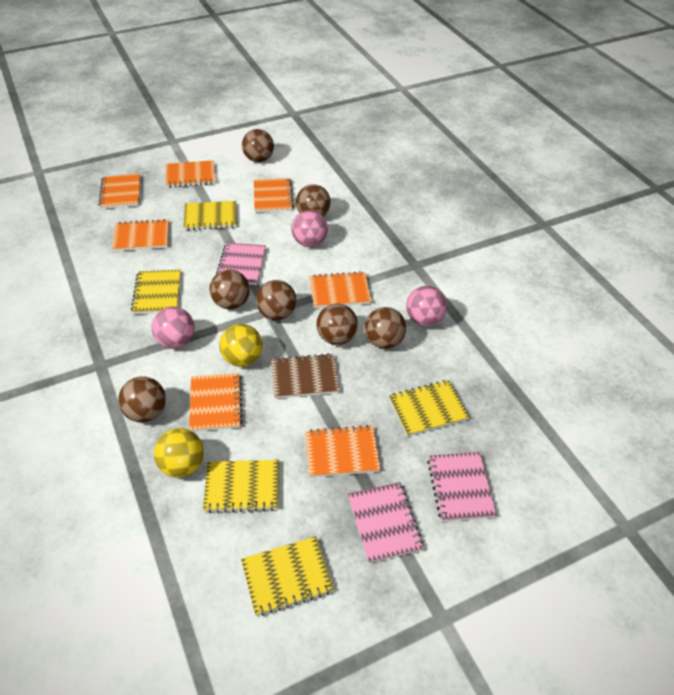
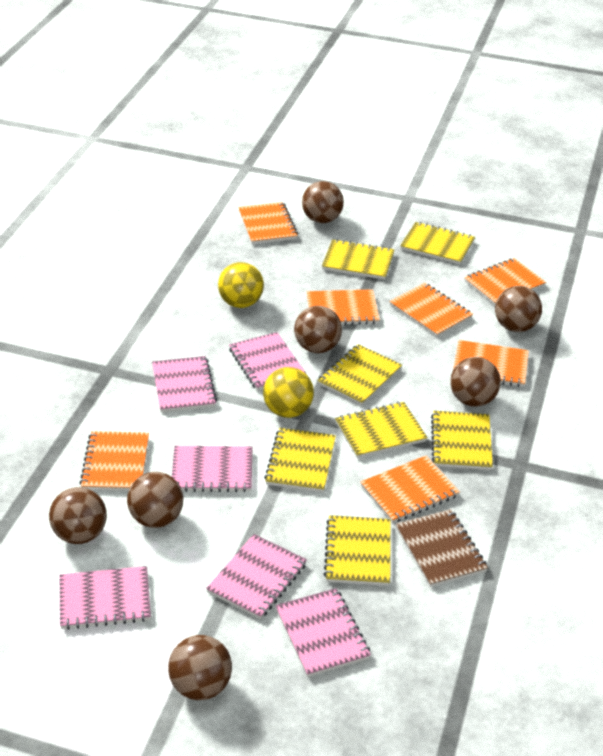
pink ball: 3 -> 0
pink notebook: 3 -> 6
yellow notebook: 5 -> 7

